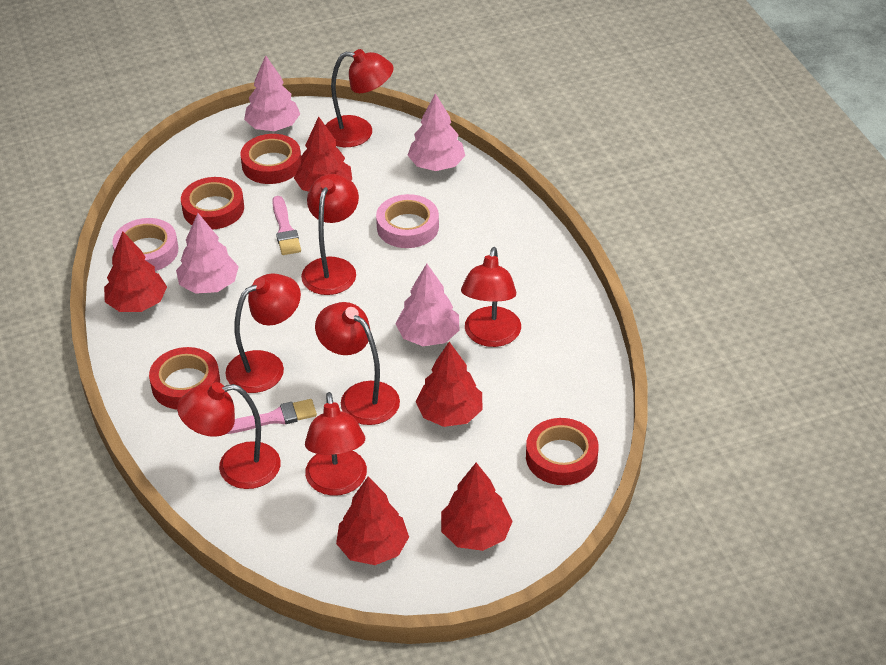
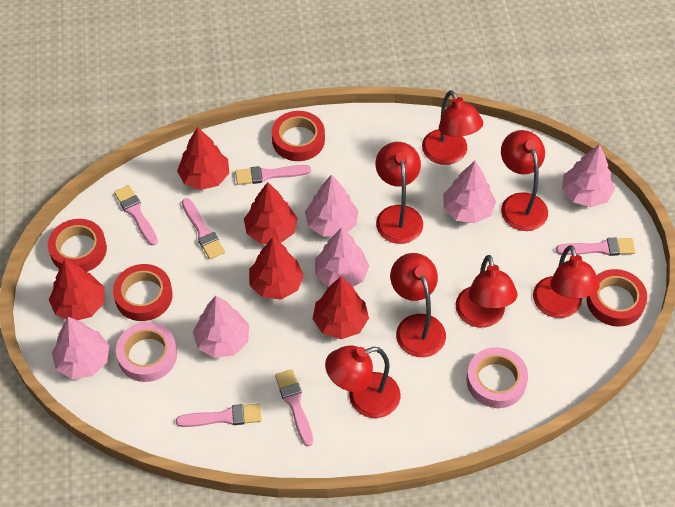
pink brush: 2 -> 6
pink tree: 4 -> 6

